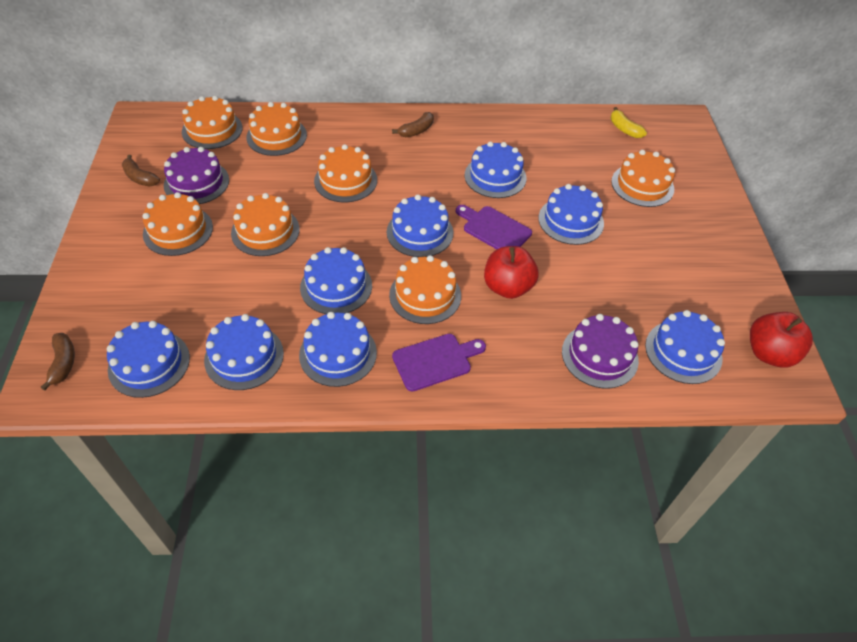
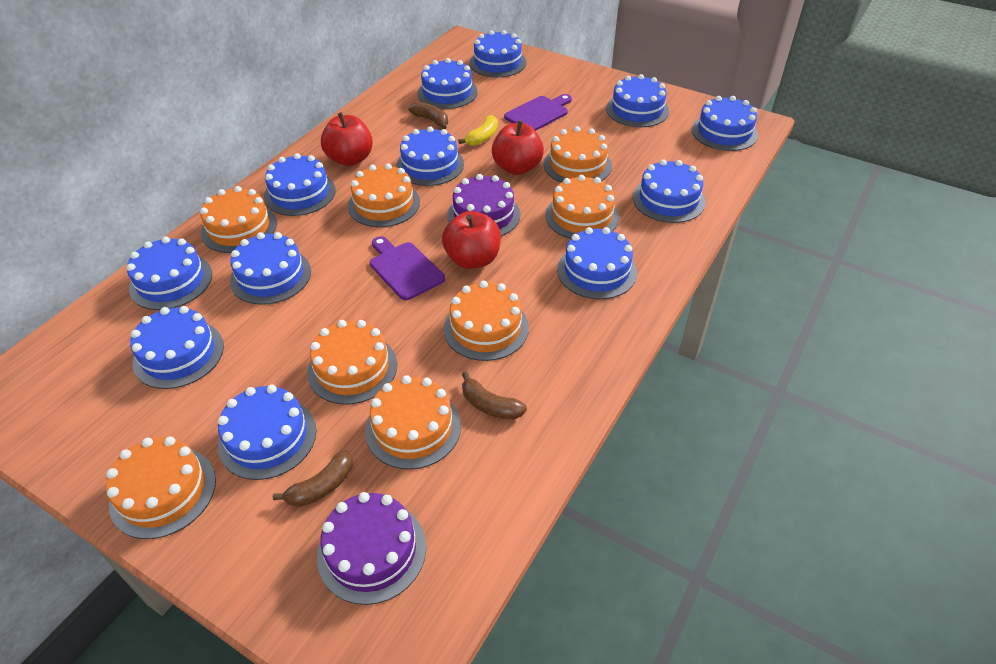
blue cake: 8 -> 12
orange cake: 7 -> 8
red apple: 2 -> 3

